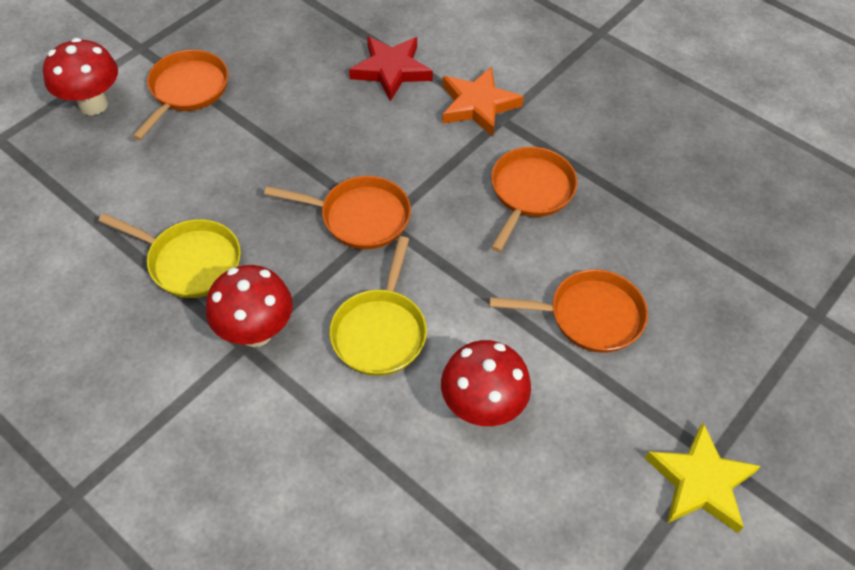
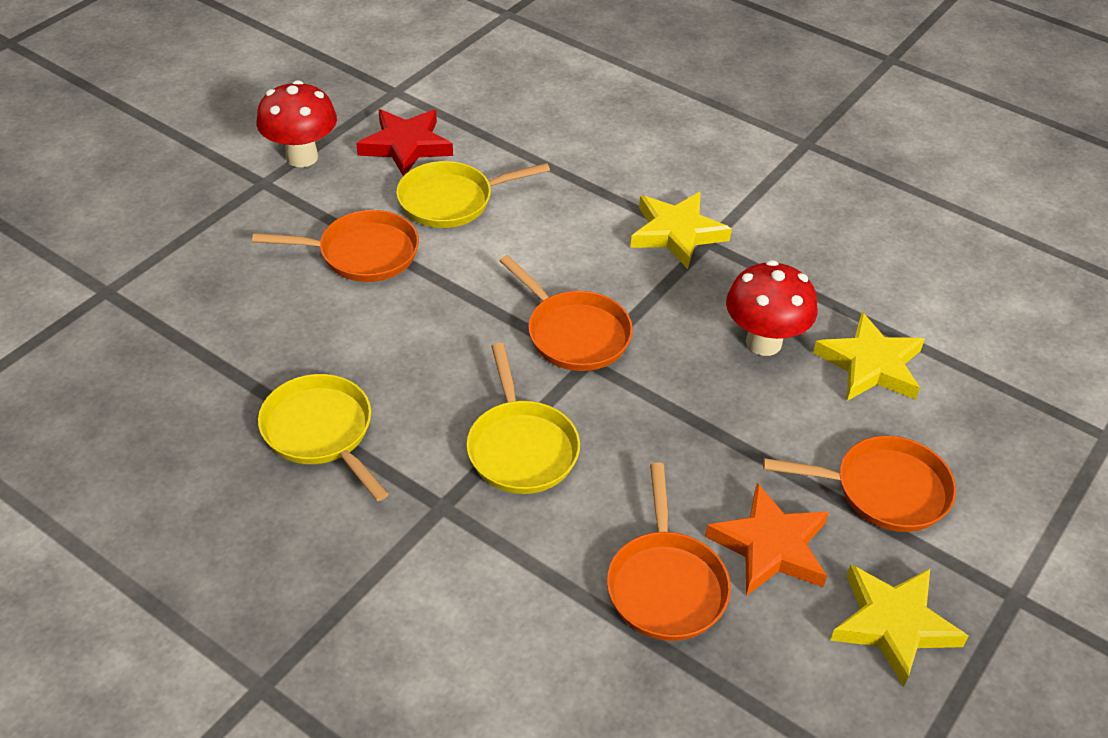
red mushroom: 3 -> 2
yellow pan: 2 -> 3
yellow star: 1 -> 3

